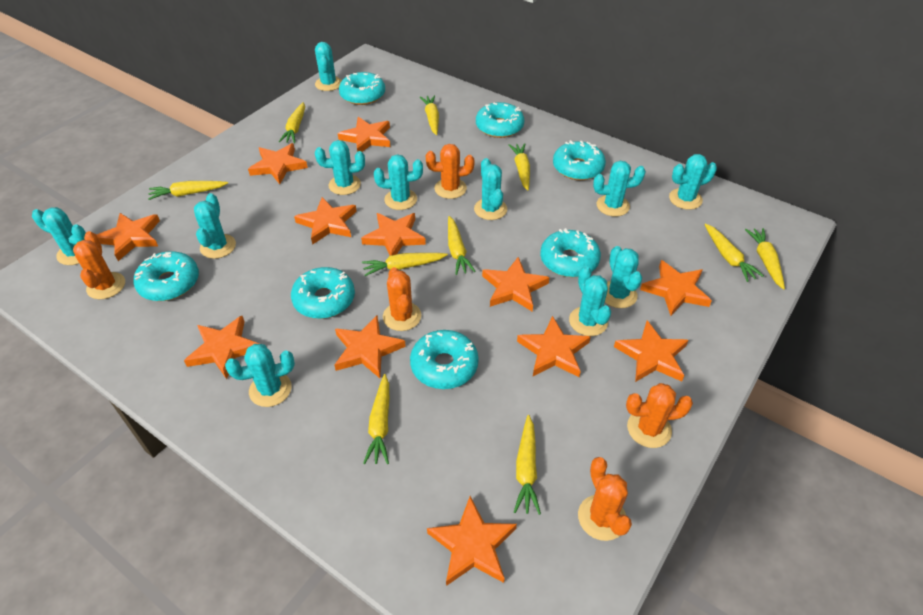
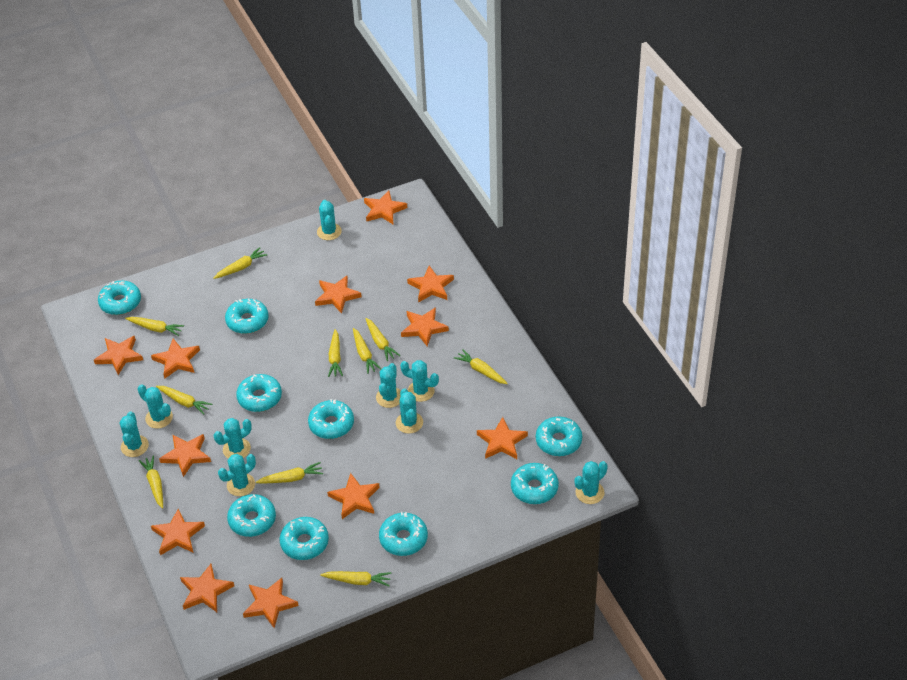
orange cactus: 5 -> 0
turquoise cactus: 11 -> 9
turquoise donut: 7 -> 9

